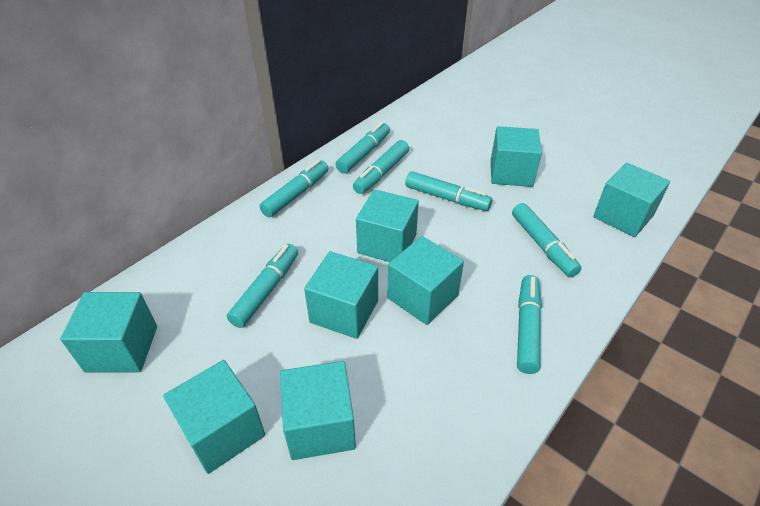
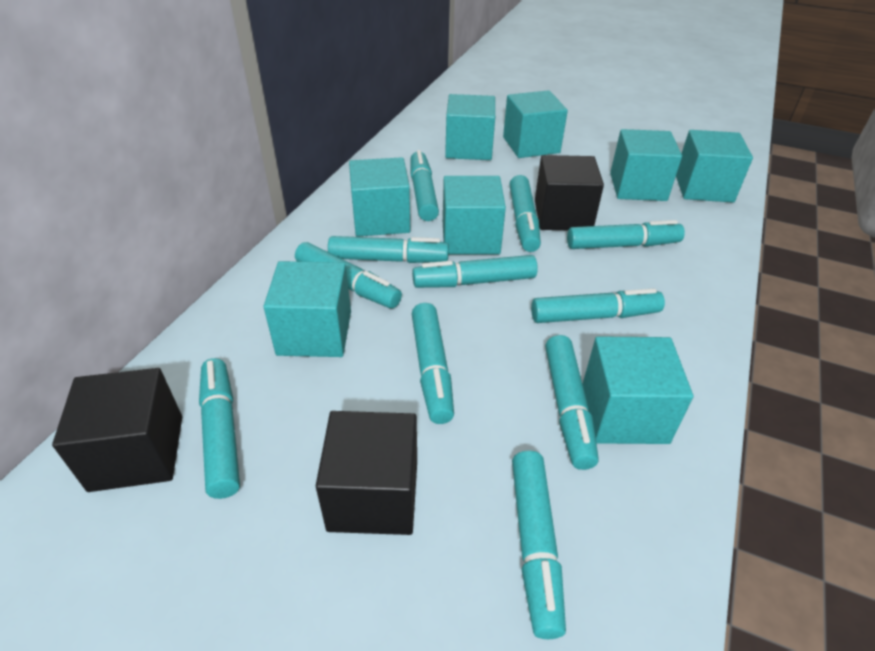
black cube: 0 -> 3
turquoise marker: 7 -> 11

